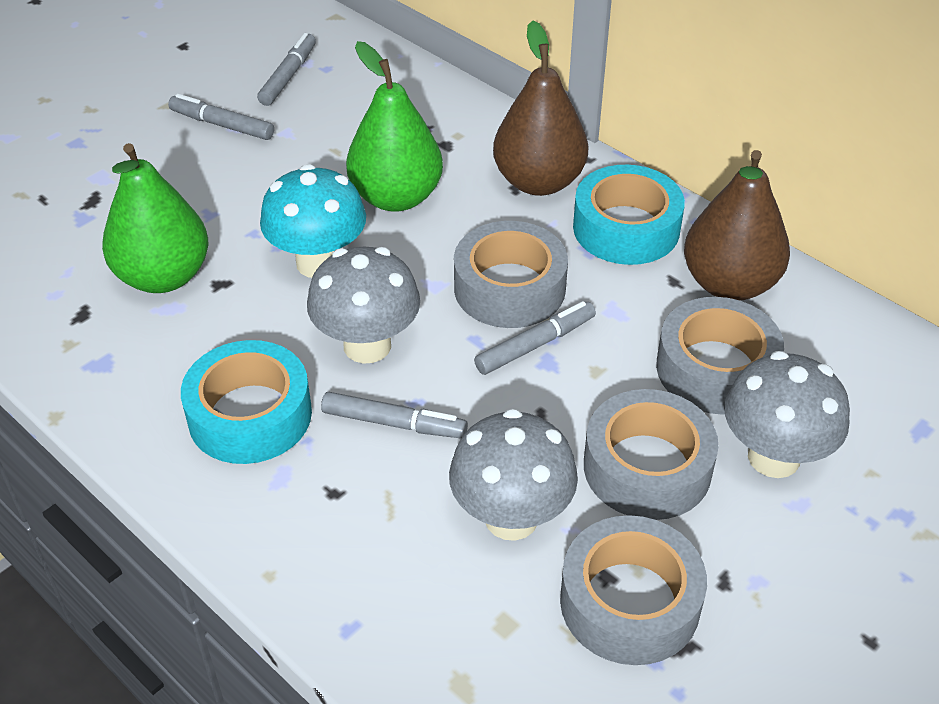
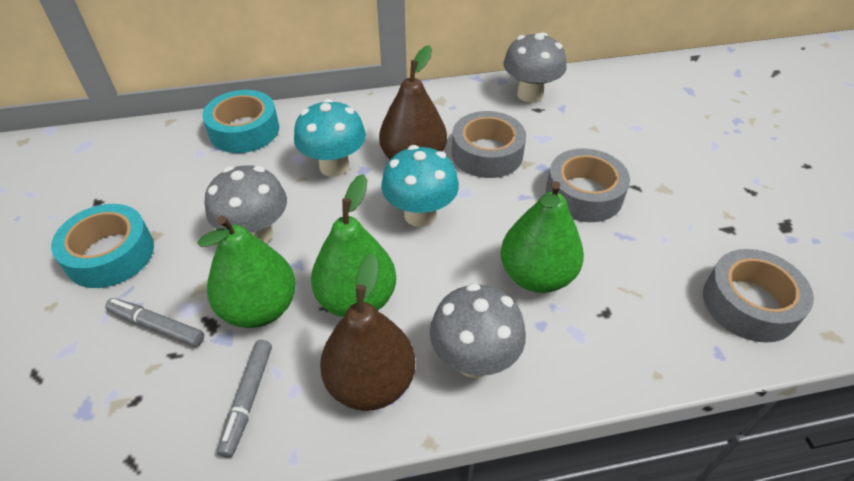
green pear: 2 -> 3
grey marker: 4 -> 2
grey tape: 4 -> 3
turquoise mushroom: 1 -> 2

